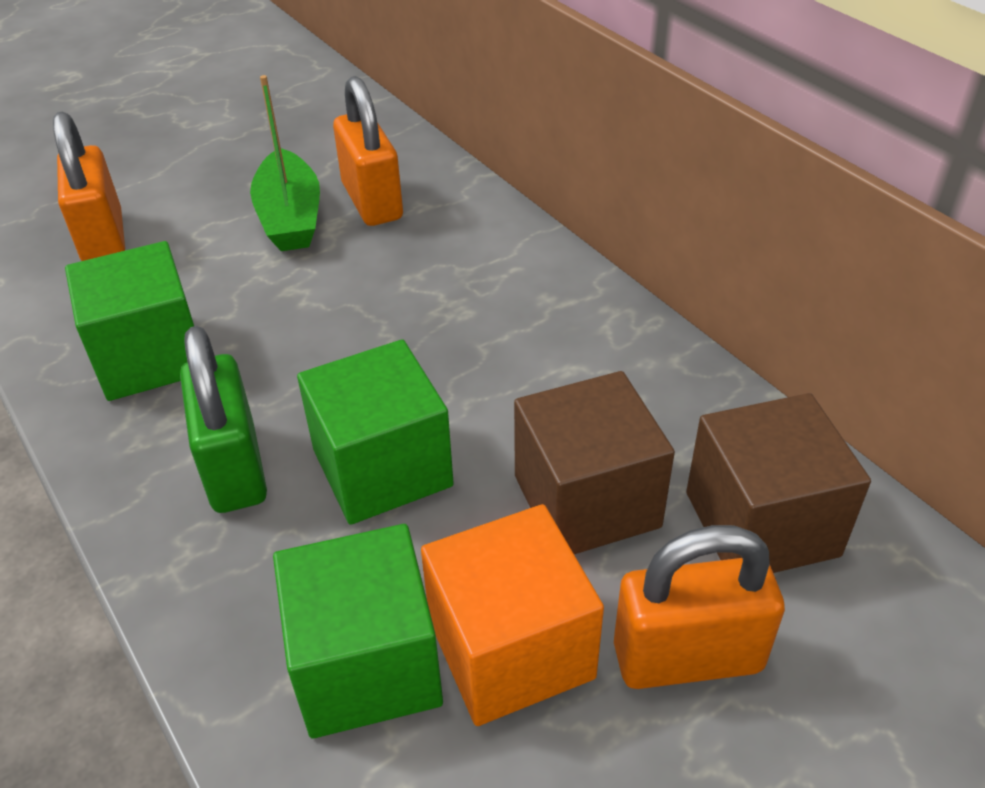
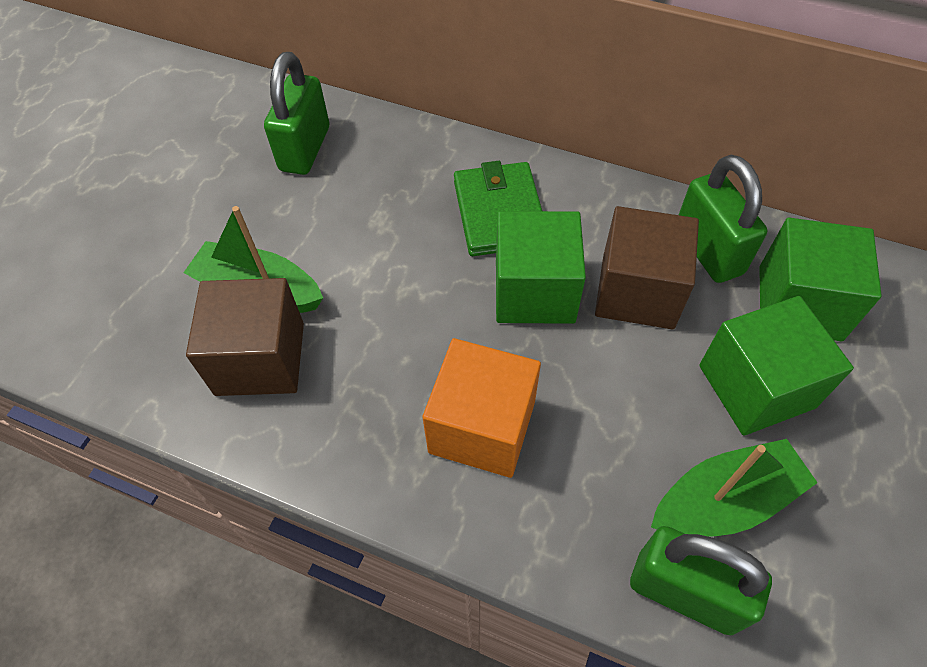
green boat: 1 -> 2
green padlock: 1 -> 3
green wallet: 0 -> 1
orange padlock: 3 -> 0

